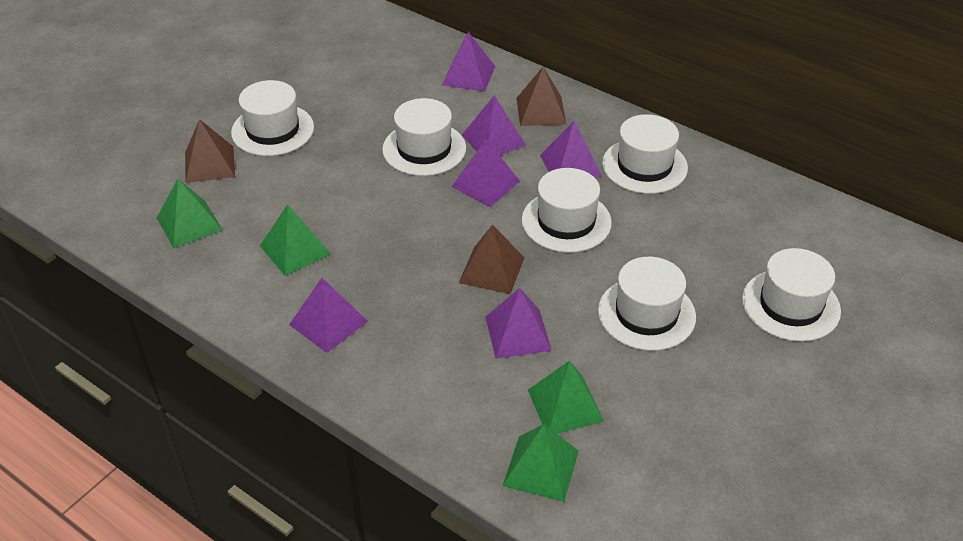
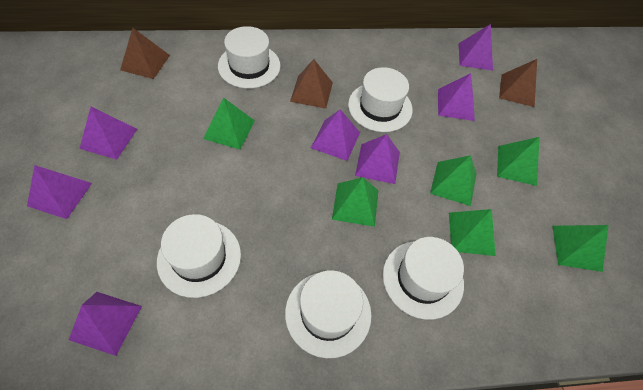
green pyramid: 4 -> 6
purple pyramid: 6 -> 7
white hat: 6 -> 5

